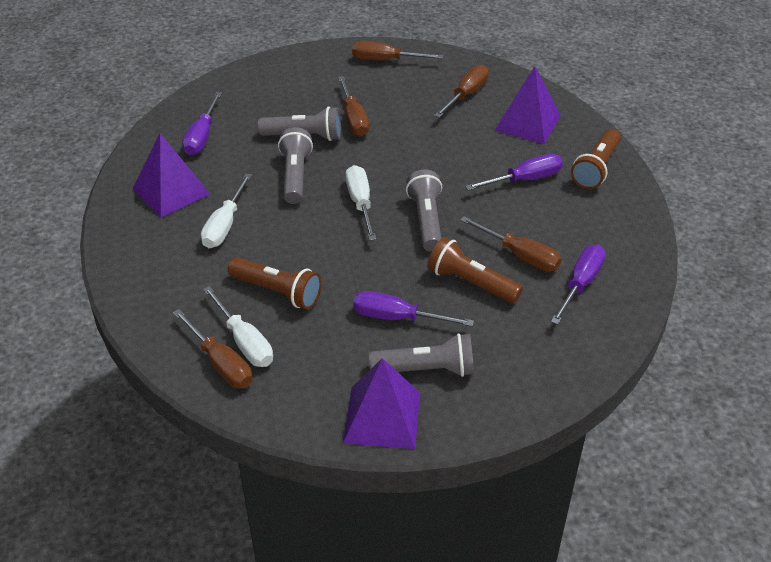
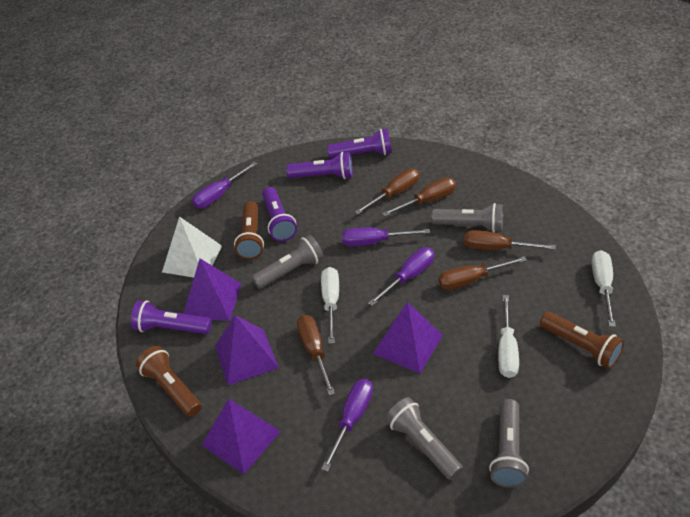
purple flashlight: 0 -> 4
purple pyramid: 3 -> 4
white pyramid: 0 -> 1

